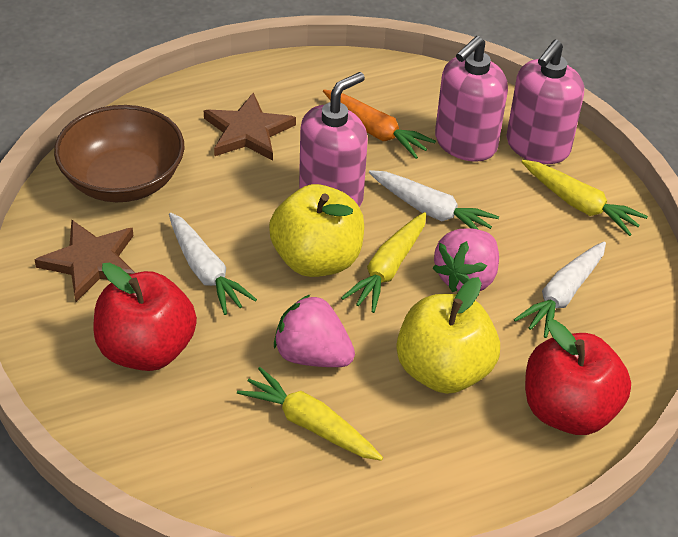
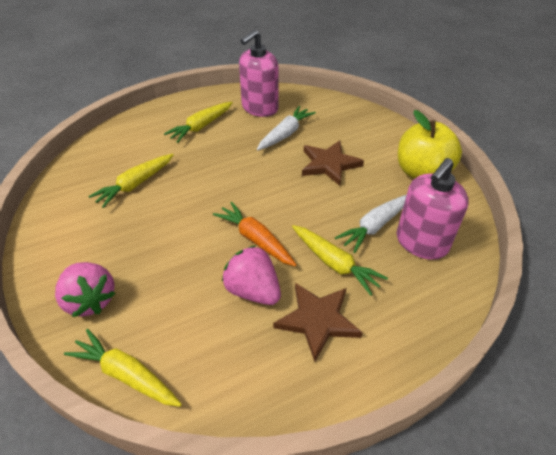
brown bowl: 1 -> 0
pink soap dispenser: 3 -> 2
red apple: 2 -> 0
white carrot: 3 -> 2
yellow apple: 2 -> 1
yellow carrot: 3 -> 4

